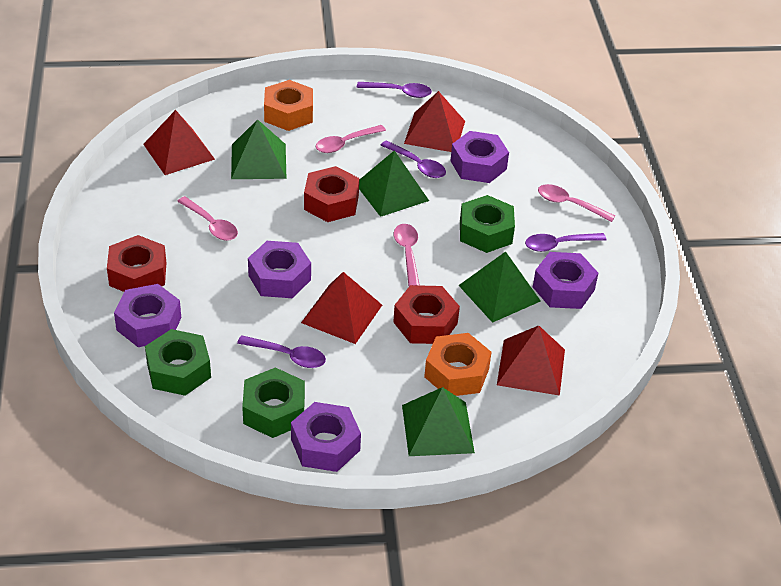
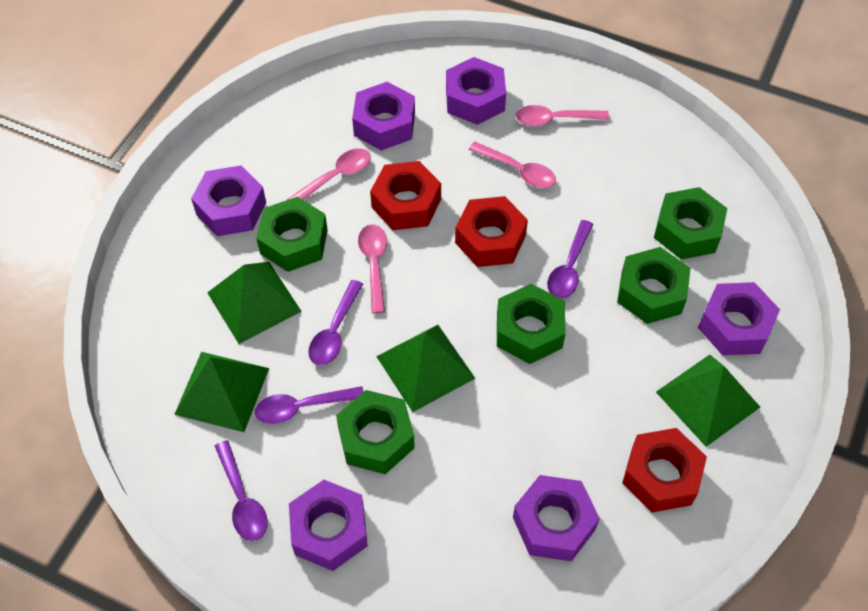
green nut: 3 -> 5
orange nut: 2 -> 0
purple nut: 5 -> 6
red pyramid: 4 -> 0

